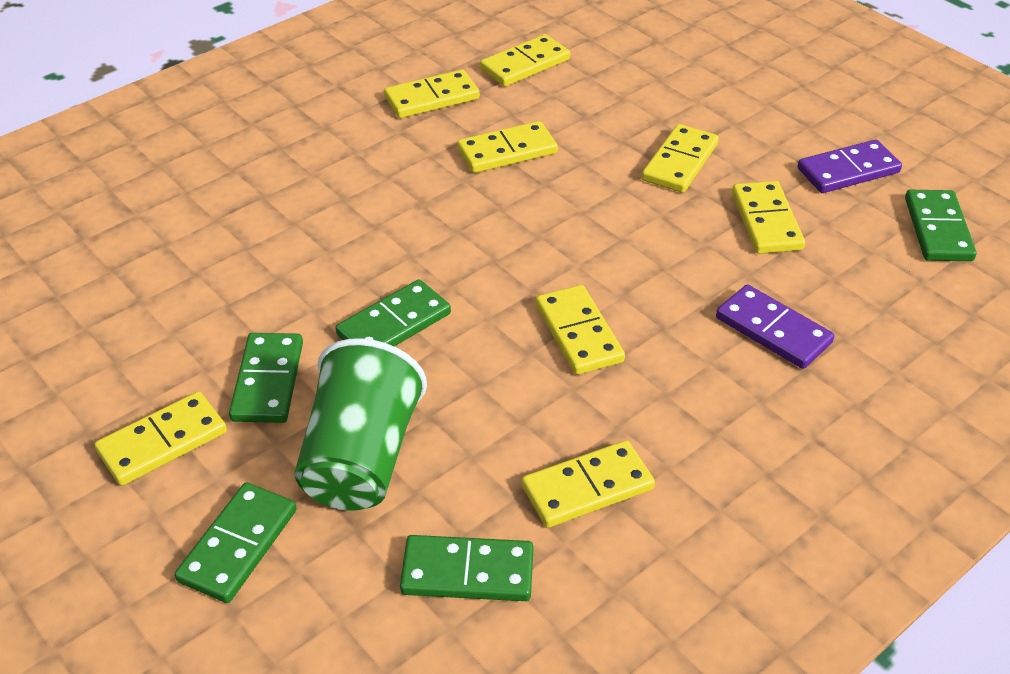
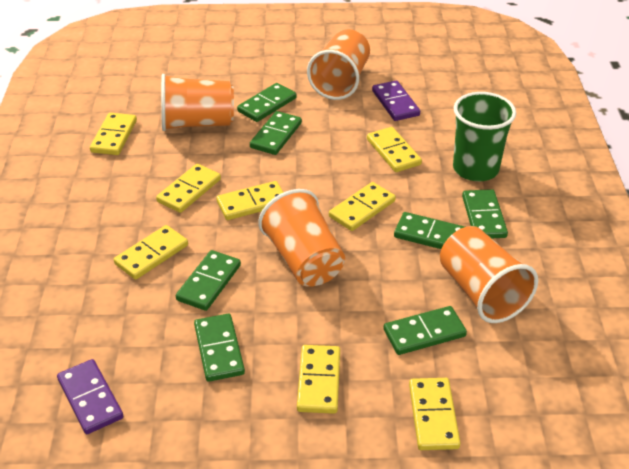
green domino: 5 -> 7
orange cup: 0 -> 4

